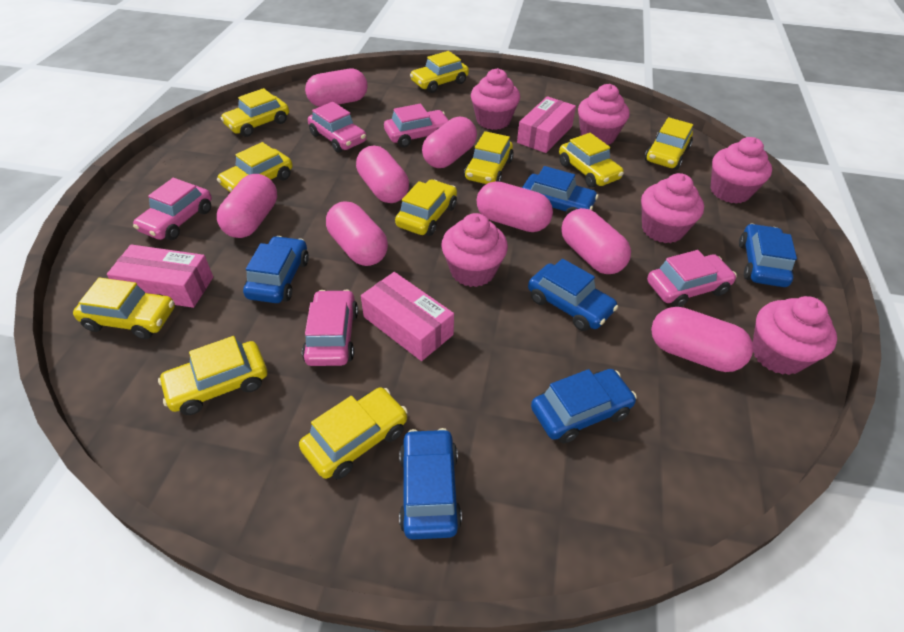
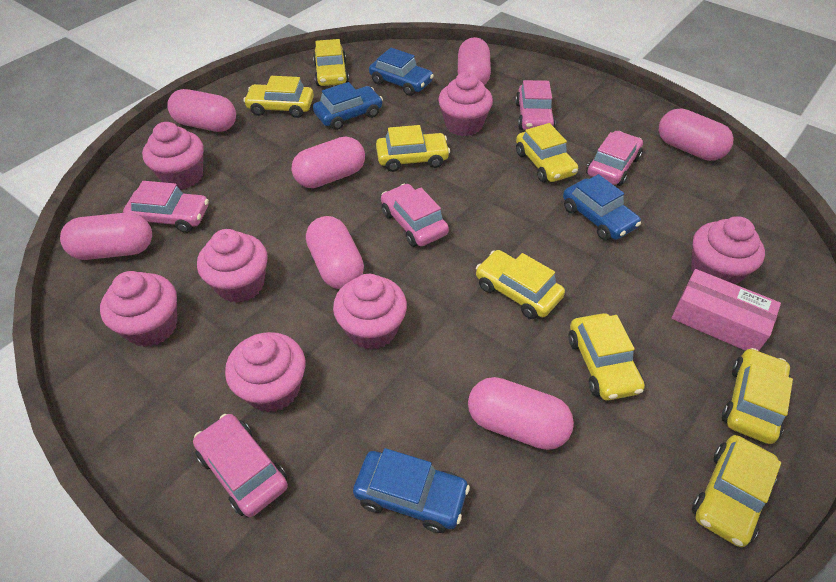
blue car: 6 -> 4
pink box: 3 -> 1
pink capsule: 8 -> 7
pink cupcake: 6 -> 7
yellow car: 10 -> 8

